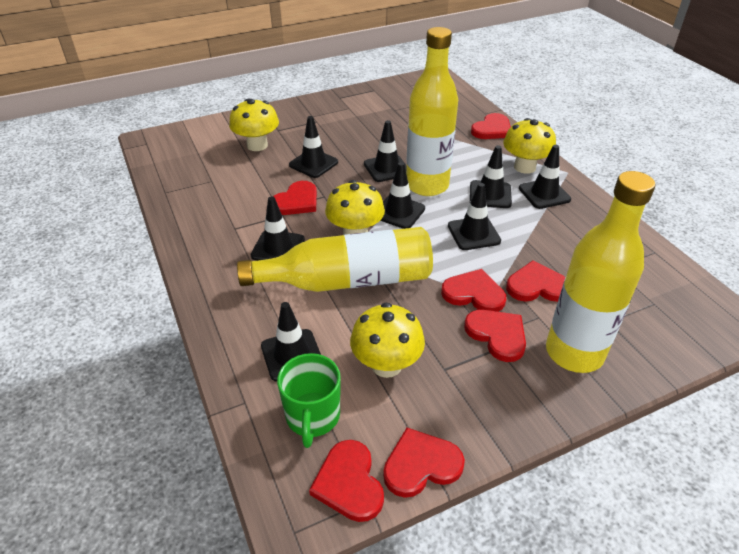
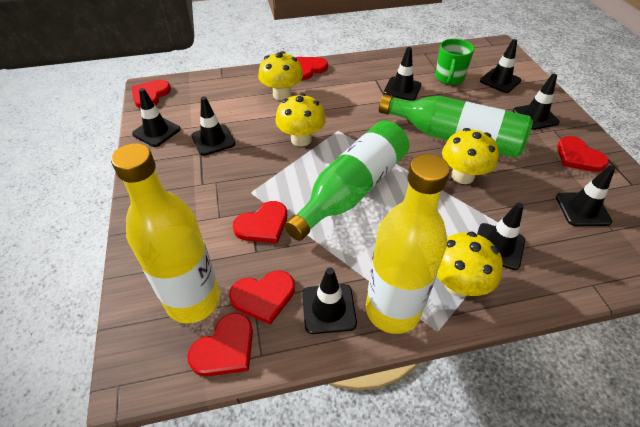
green bottle: 0 -> 2
red heart: 7 -> 6
yellow bottle: 3 -> 2

